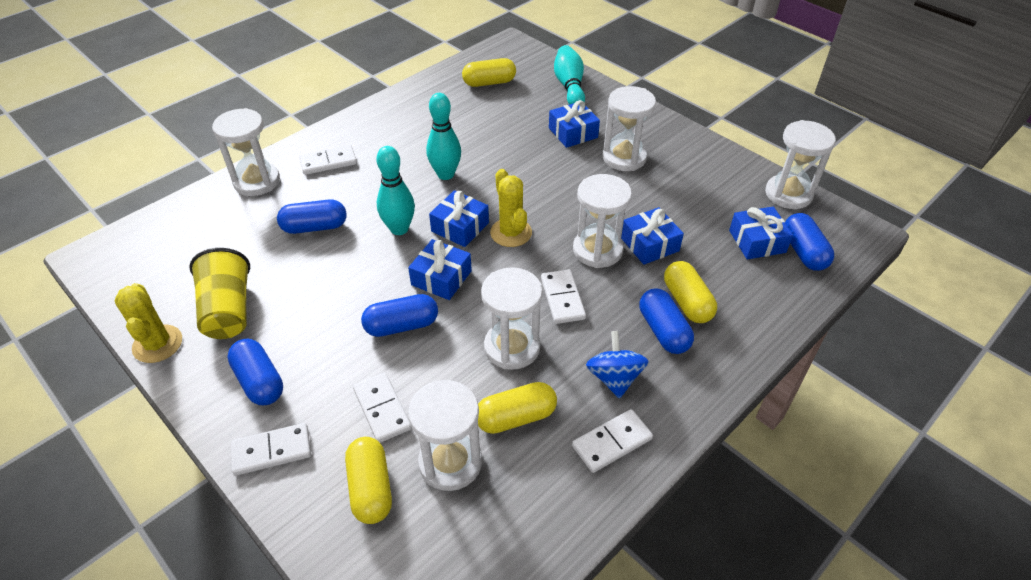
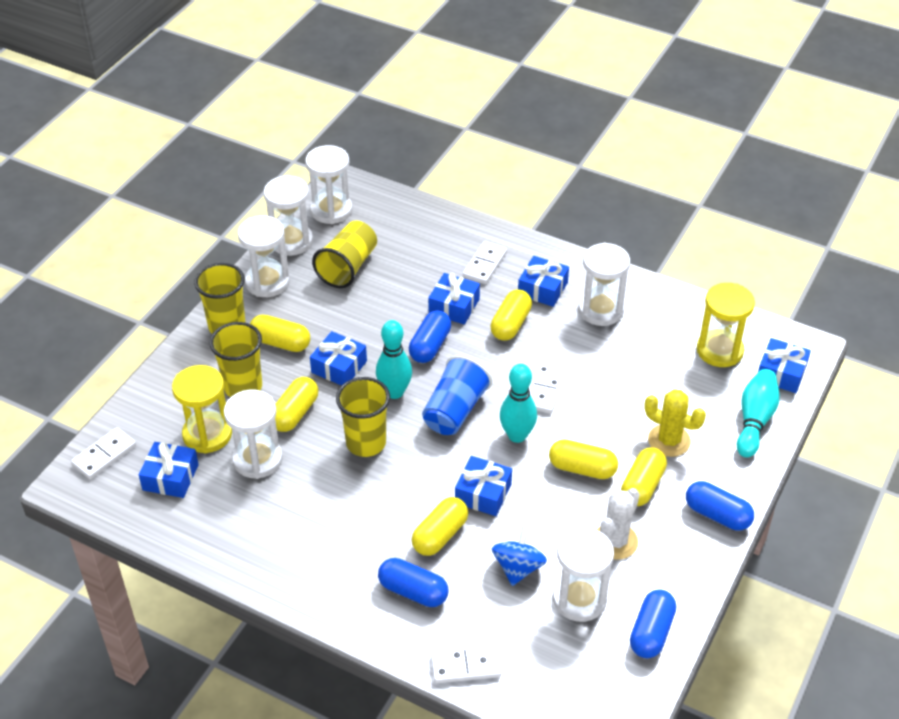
blue capsule: 5 -> 4
blue cup: 0 -> 1
blue gift: 5 -> 6
white cactus: 0 -> 1
white domino: 5 -> 4
yellow cactus: 2 -> 1
yellow capsule: 4 -> 6
yellow cup: 1 -> 4
yellow hourglass: 0 -> 2

